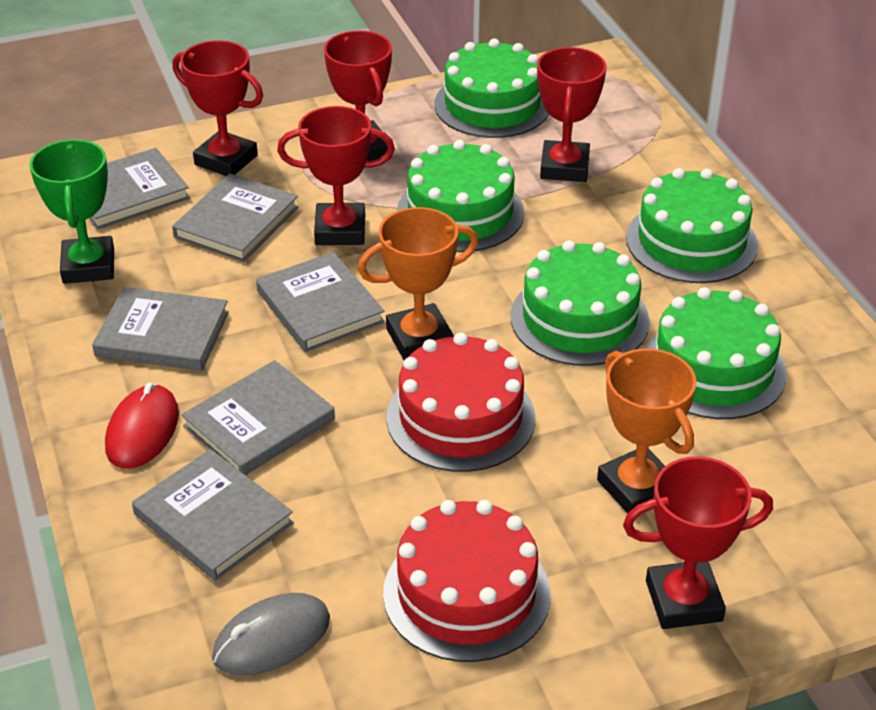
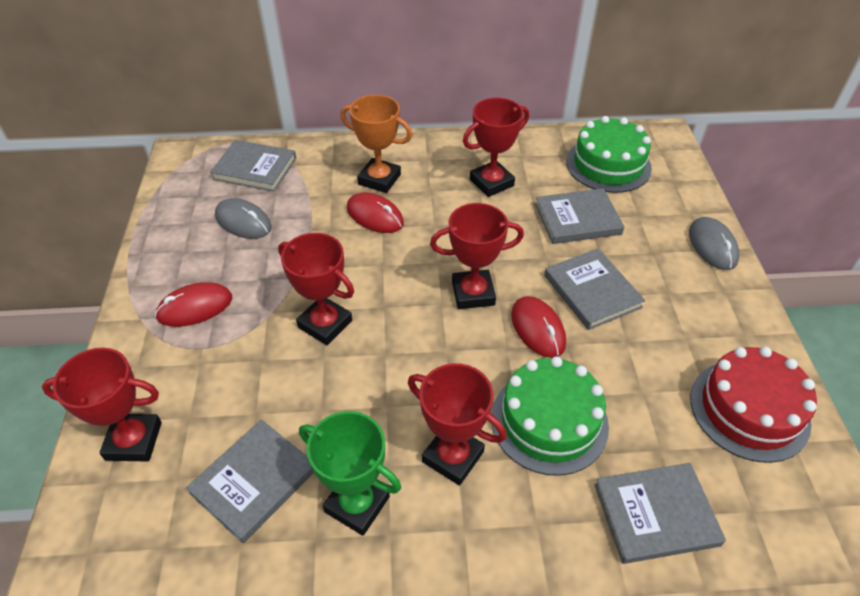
green cake: 5 -> 2
grey book: 6 -> 5
grey mouse: 1 -> 2
orange trophy: 2 -> 1
red cake: 2 -> 1
red mouse: 1 -> 3

